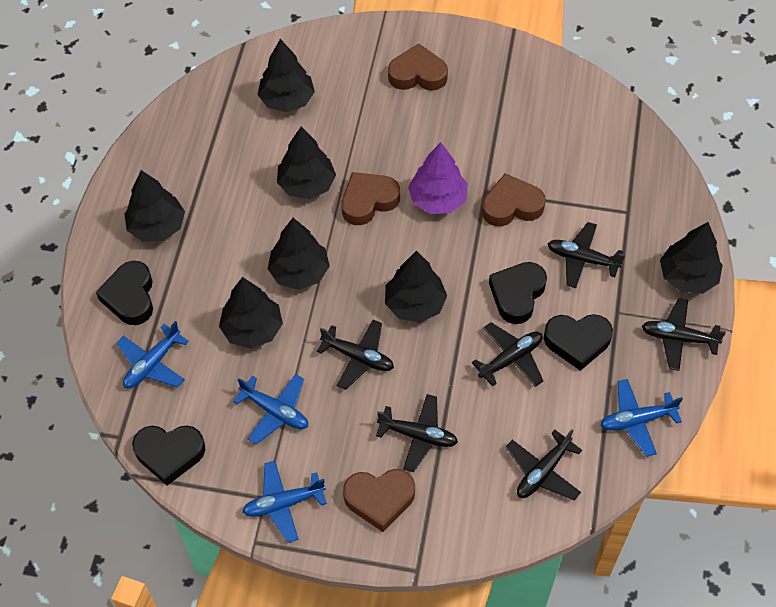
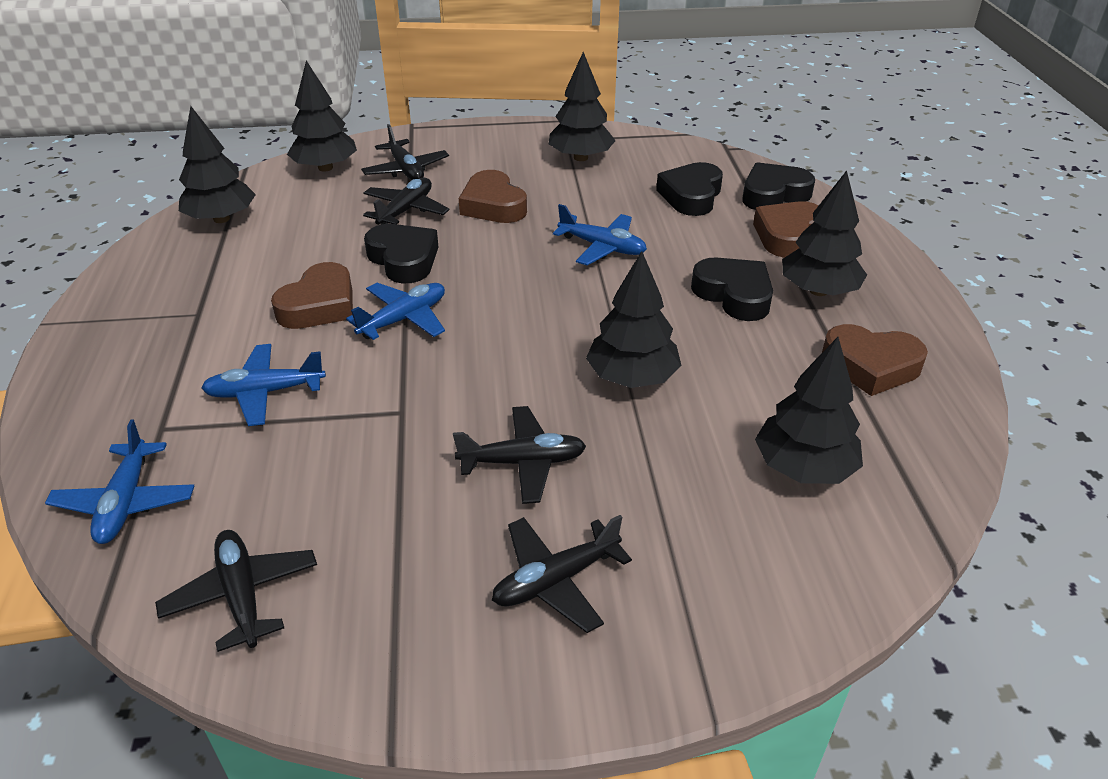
black plane: 6 -> 5
black tree: 7 -> 6
purple tree: 1 -> 0

